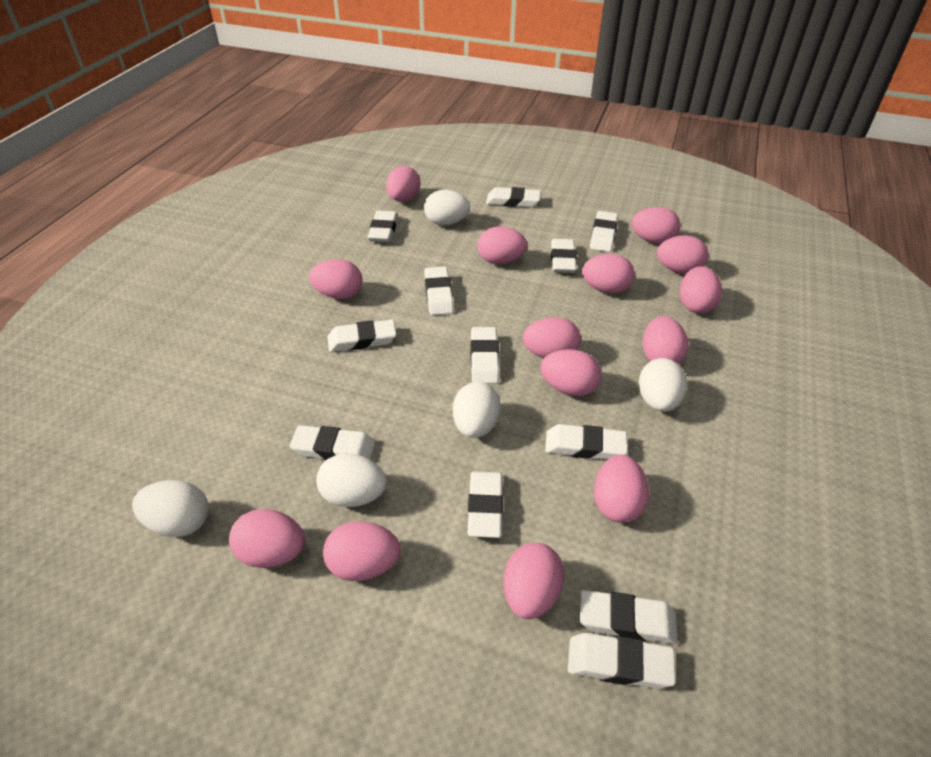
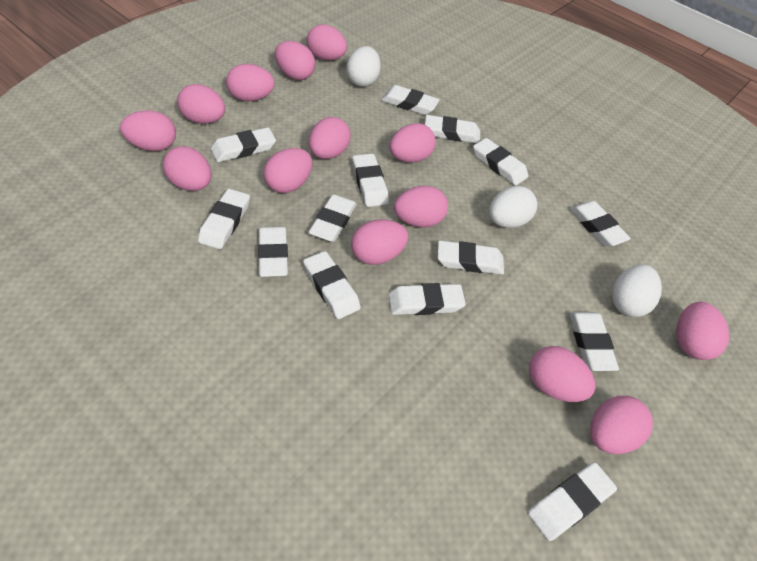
white egg: 5 -> 3
white eraser: 12 -> 14

